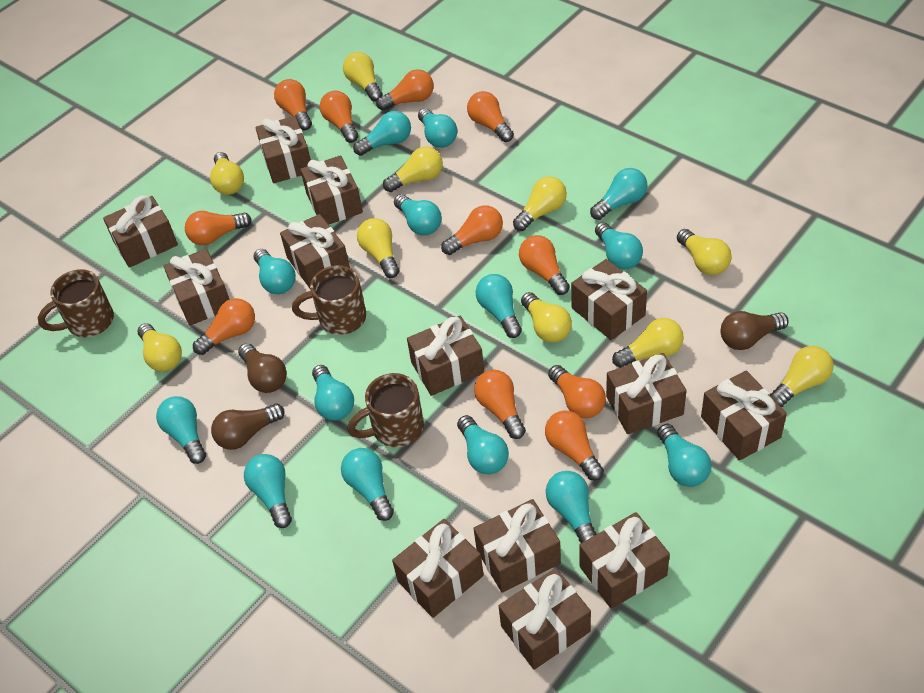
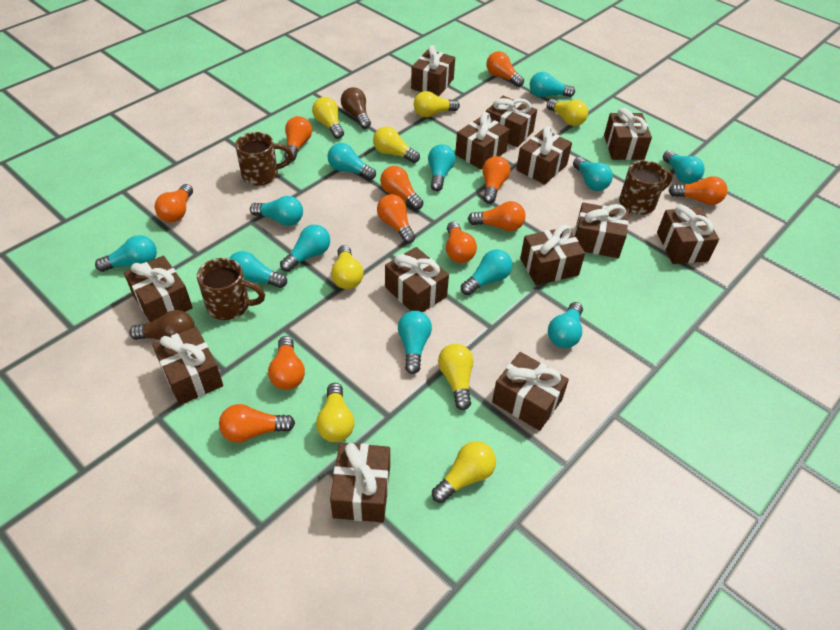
brown light bulb: 3 -> 2
turquoise light bulb: 14 -> 12
yellow light bulb: 10 -> 8

